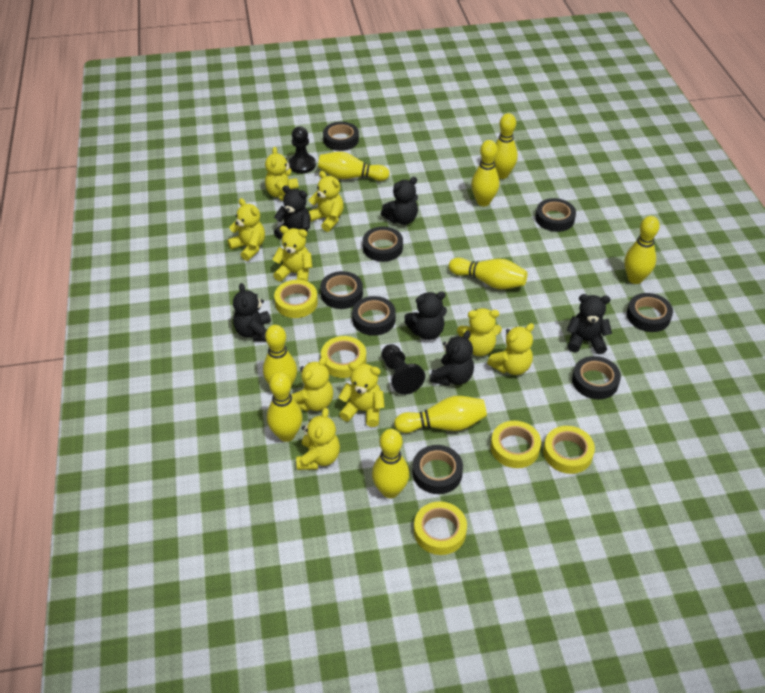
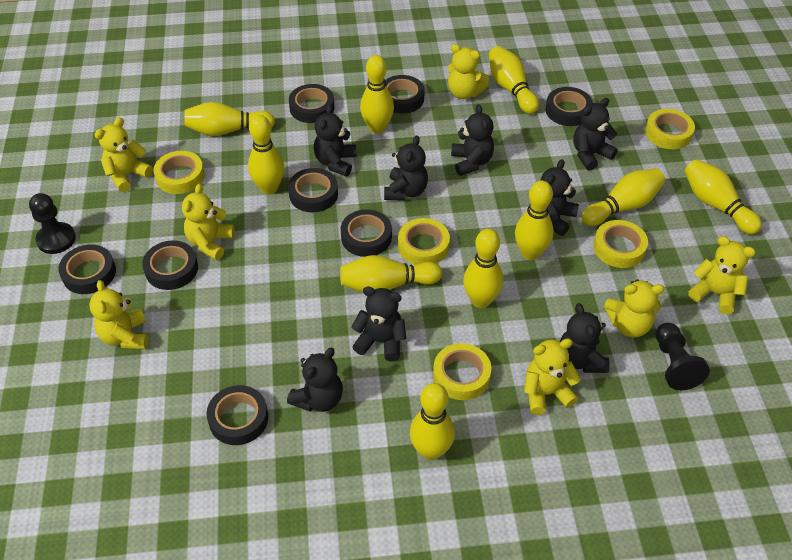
black teddy bear: 6 -> 8
yellow bowling pin: 9 -> 10
yellow teddy bear: 9 -> 7

